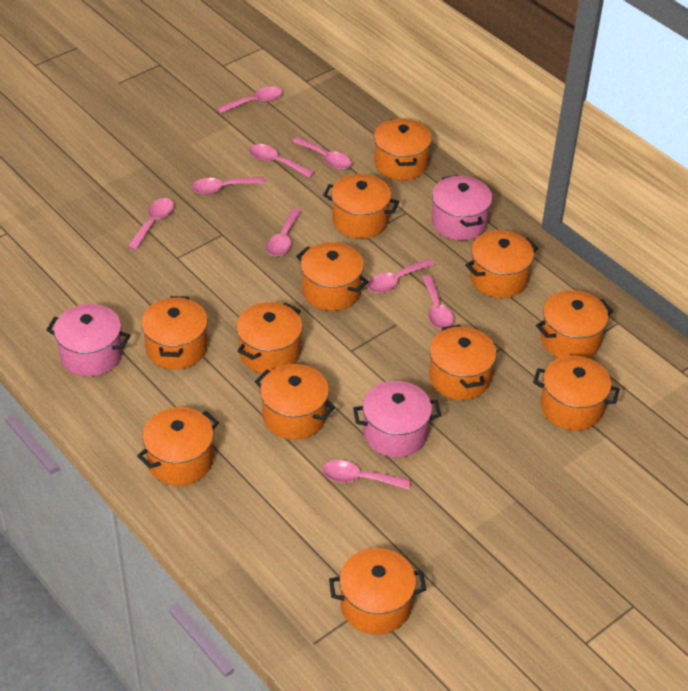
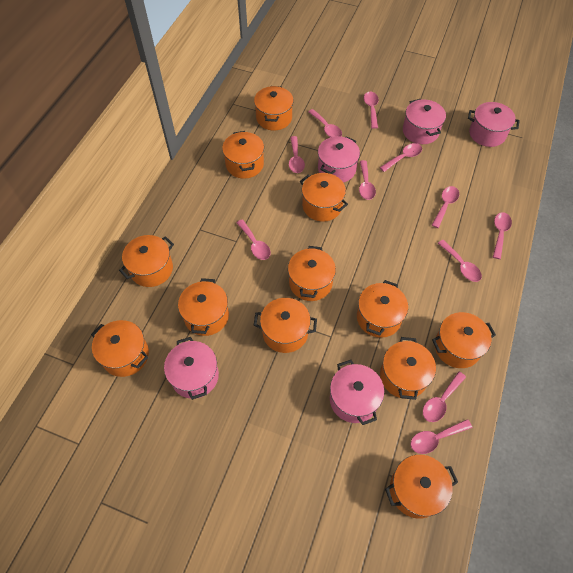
pink pot: 3 -> 5
pink spoon: 9 -> 11

